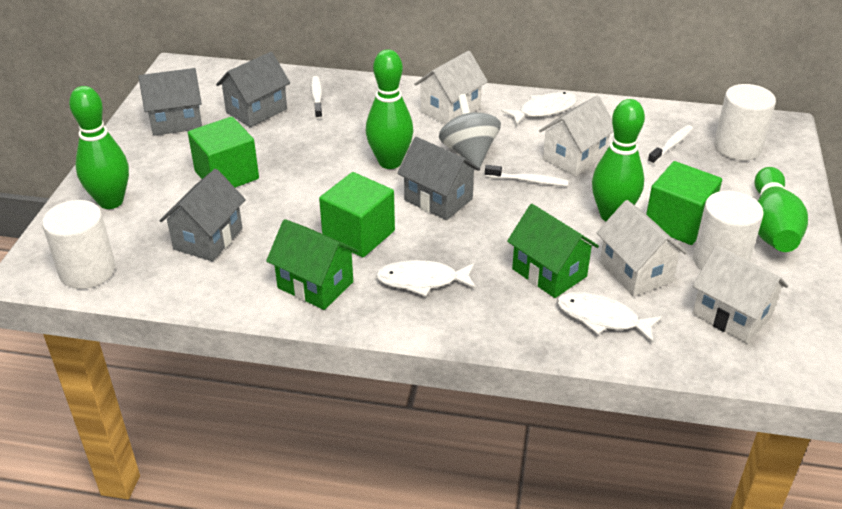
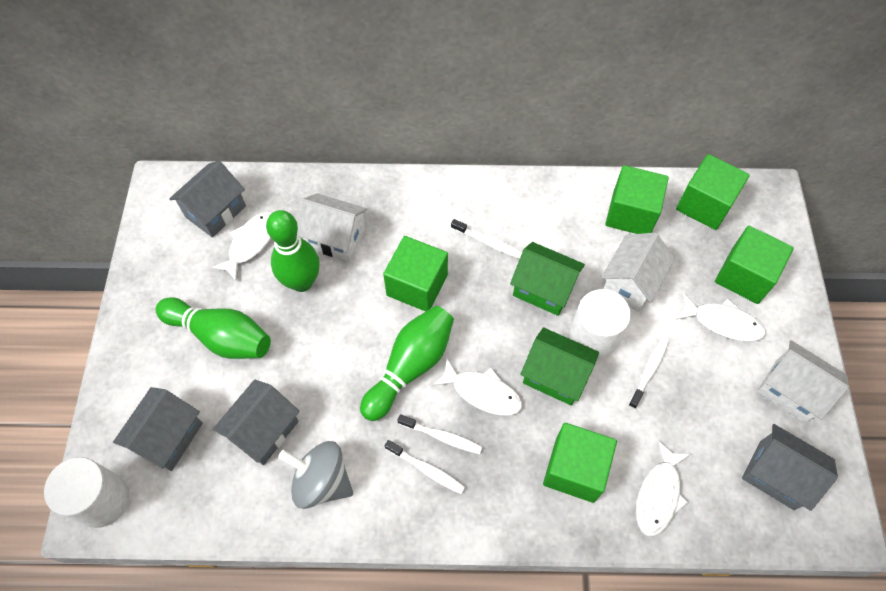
green bowling pin: 4 -> 3
green cube: 3 -> 5
white cylinder: 3 -> 2
white fish: 3 -> 4
white house: 4 -> 3
white toothbrush: 3 -> 4

